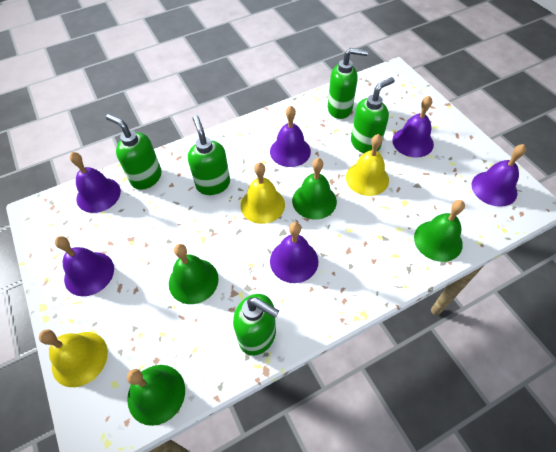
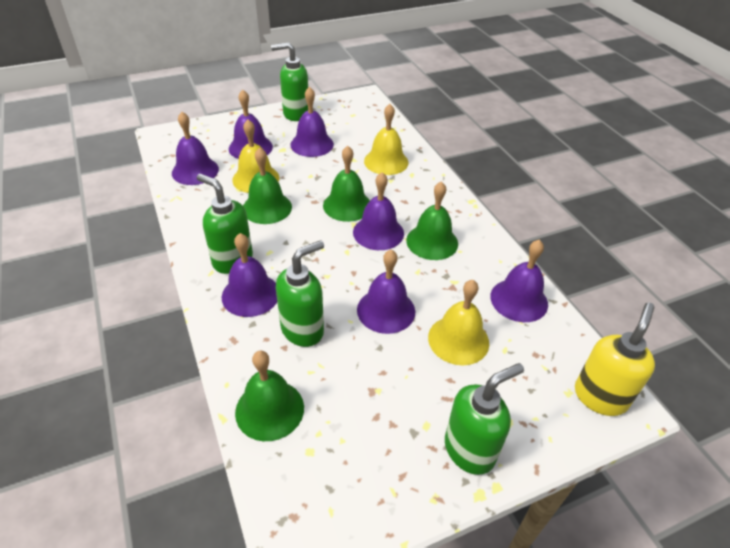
green soap dispenser: 5 -> 4
purple bell: 6 -> 7
yellow soap dispenser: 0 -> 1

